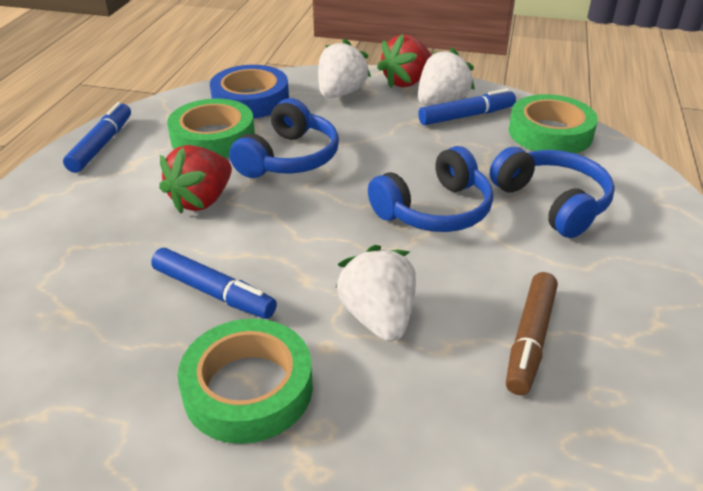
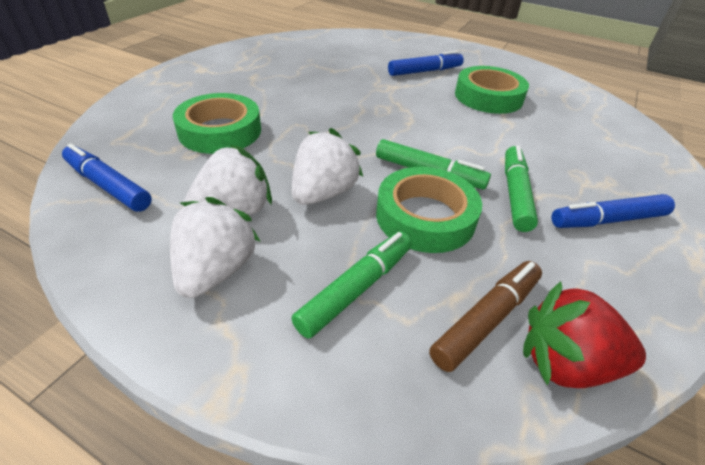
blue headphones: 3 -> 0
blue tape: 1 -> 0
green marker: 0 -> 3
red strawberry: 2 -> 1

